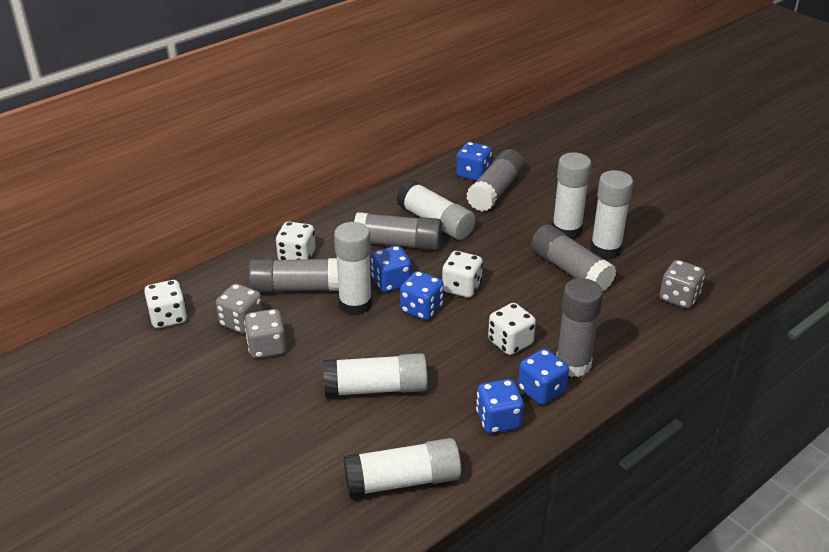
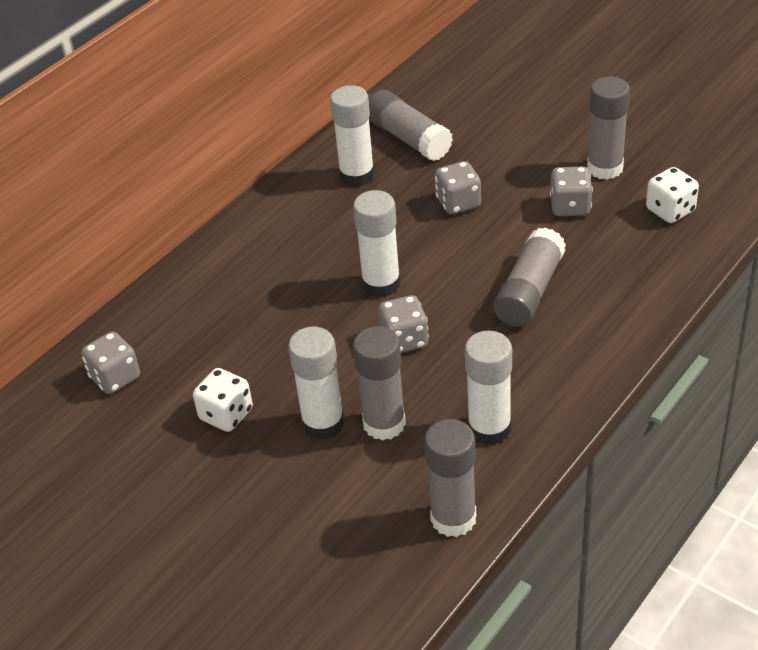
blue dice: 5 -> 0
grey dice: 3 -> 4
white dice: 4 -> 2
white glue stick: 6 -> 4

